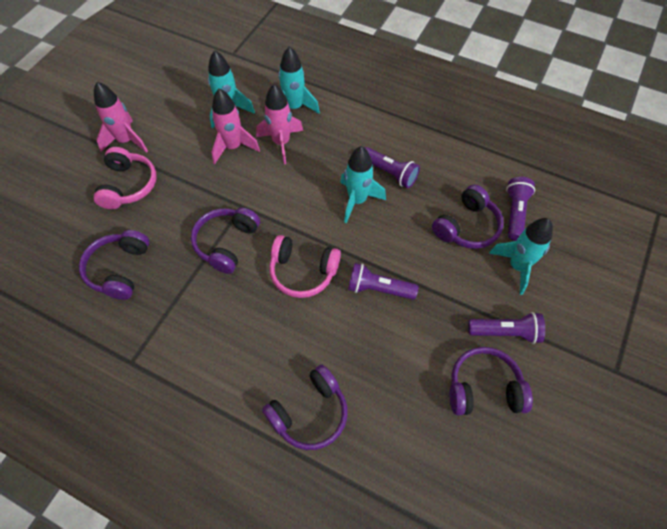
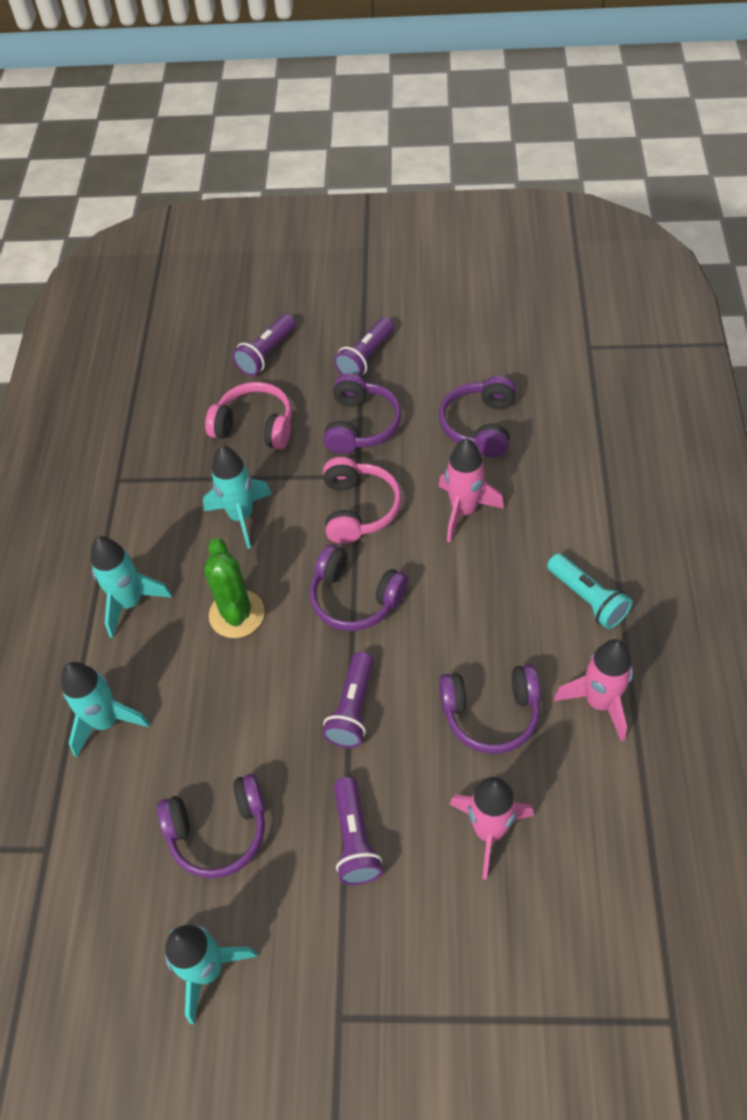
green cactus: 0 -> 1
turquoise flashlight: 0 -> 1

